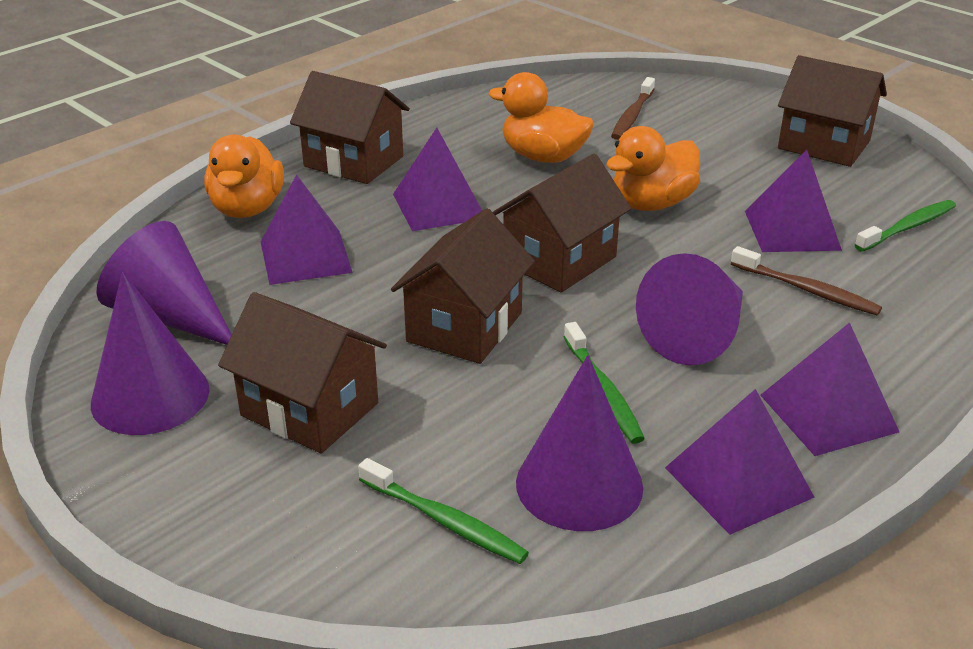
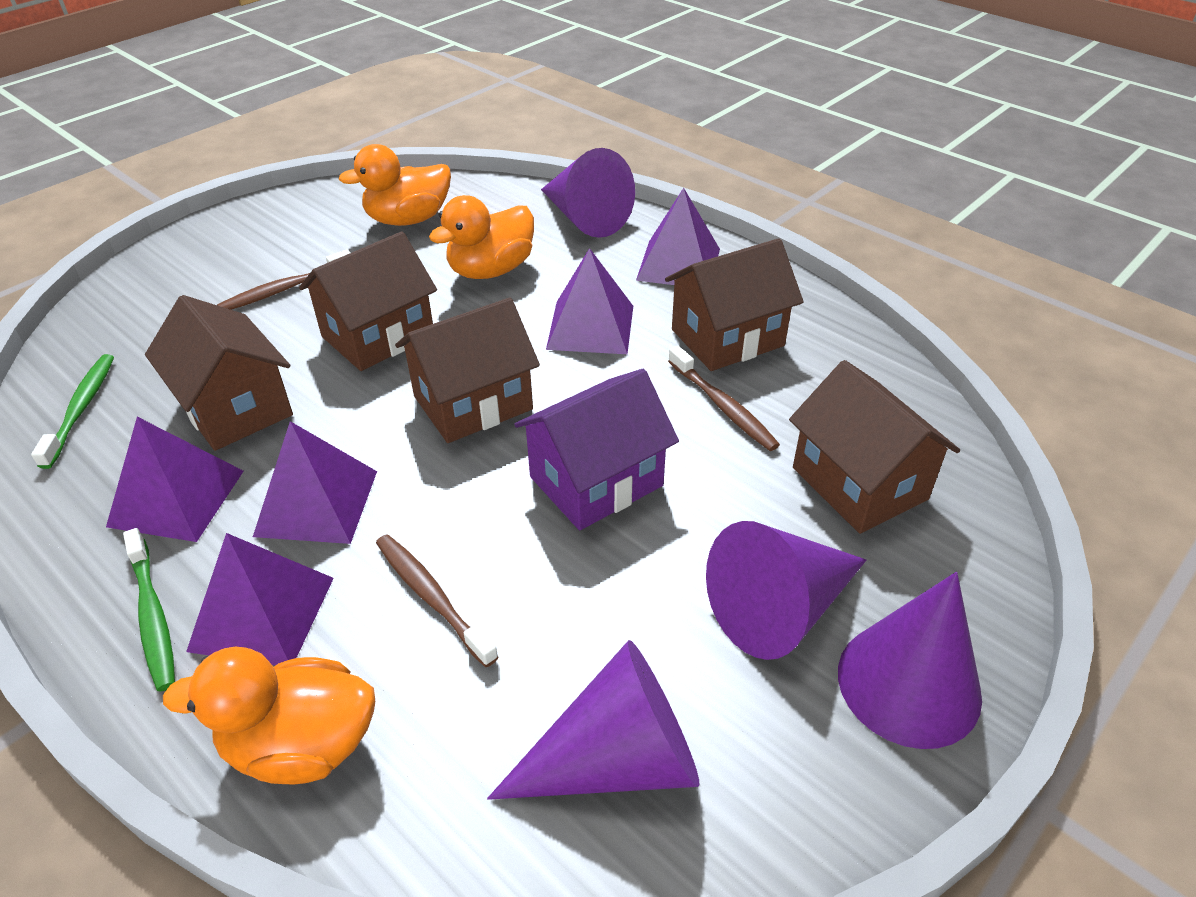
brown toothbrush: 2 -> 3
green toothbrush: 3 -> 2
purple house: 0 -> 1

